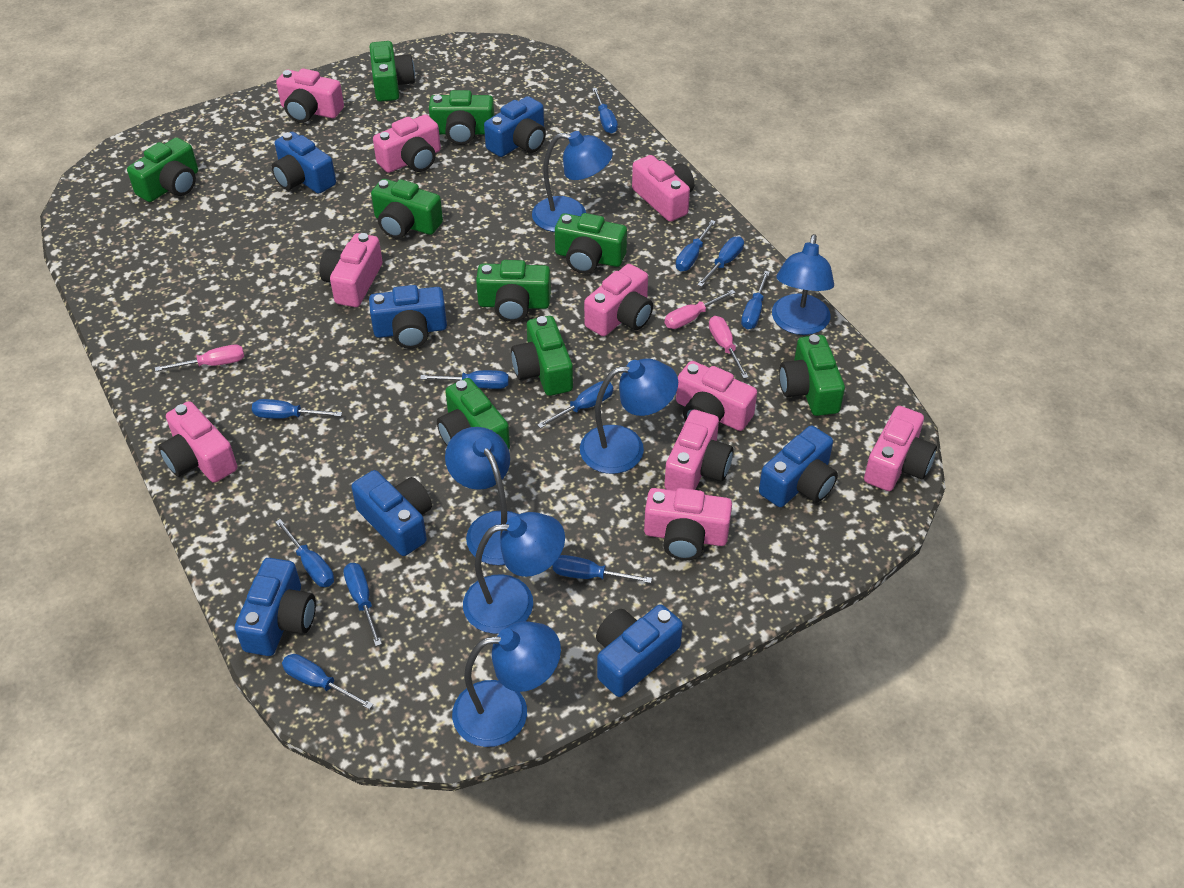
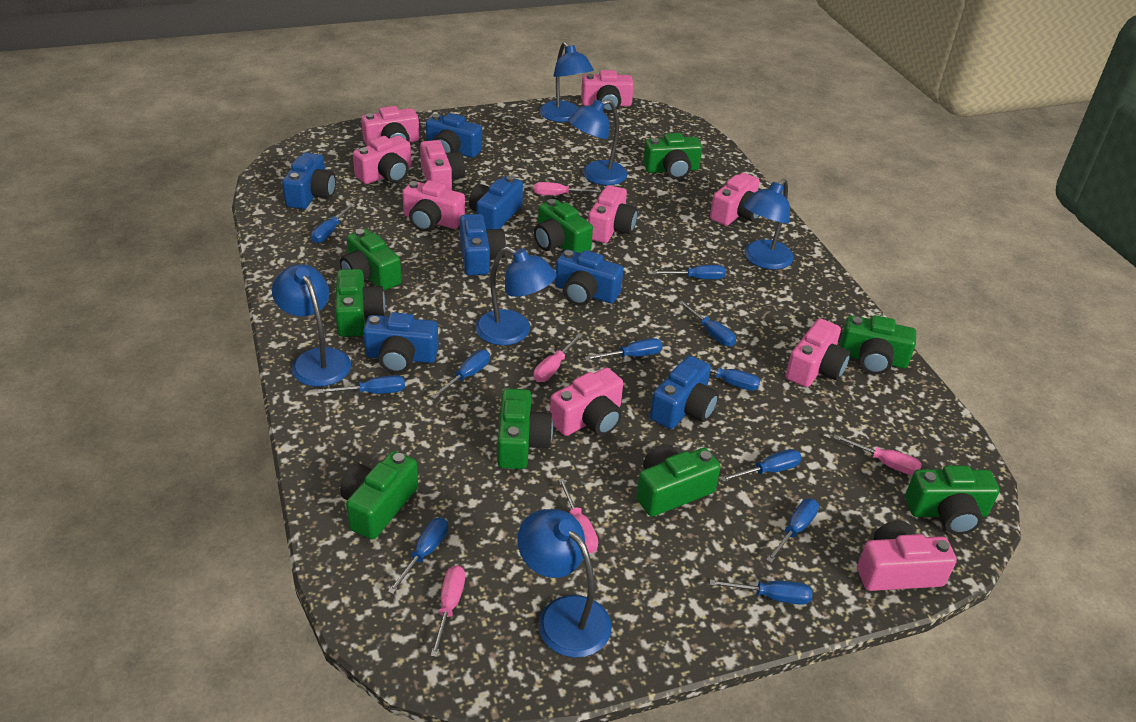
pink screwdriver: 3 -> 5

